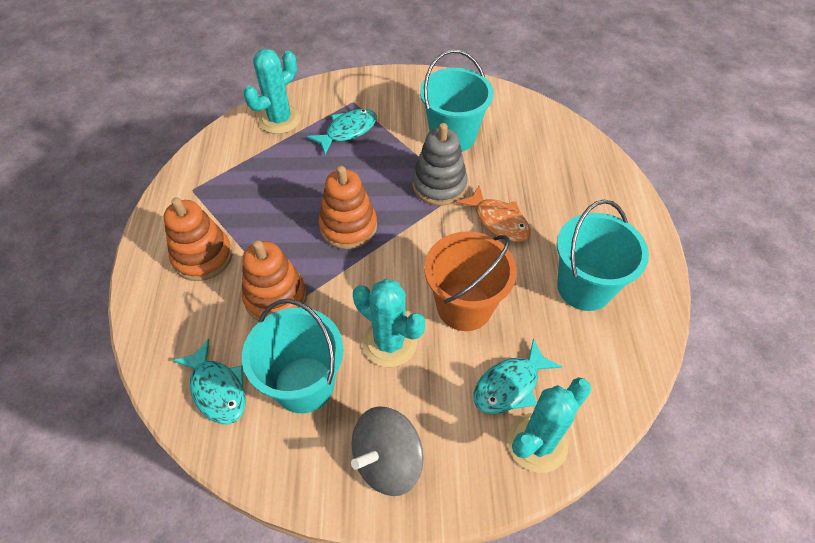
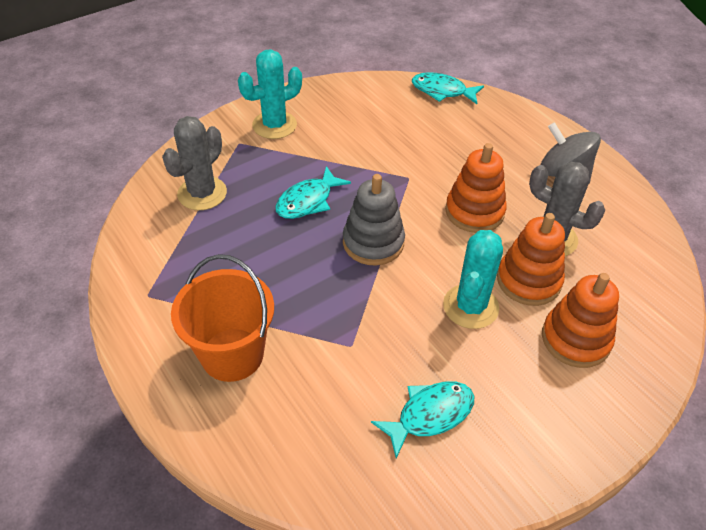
grey cactus: 0 -> 2
orange fish: 1 -> 0
turquoise bucket: 3 -> 0
turquoise cactus: 3 -> 2

